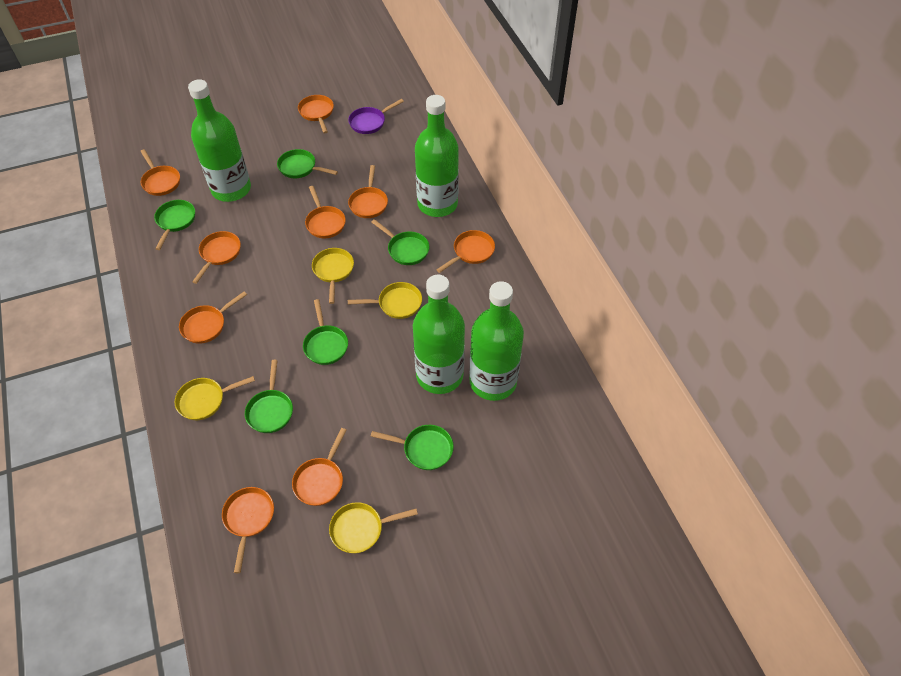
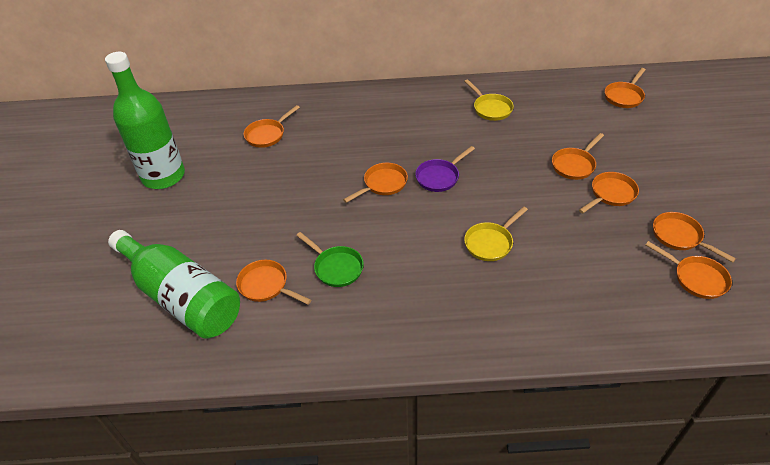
green bottle: 4 -> 2
green pan: 6 -> 1
orange pan: 9 -> 8
yellow pan: 4 -> 2

